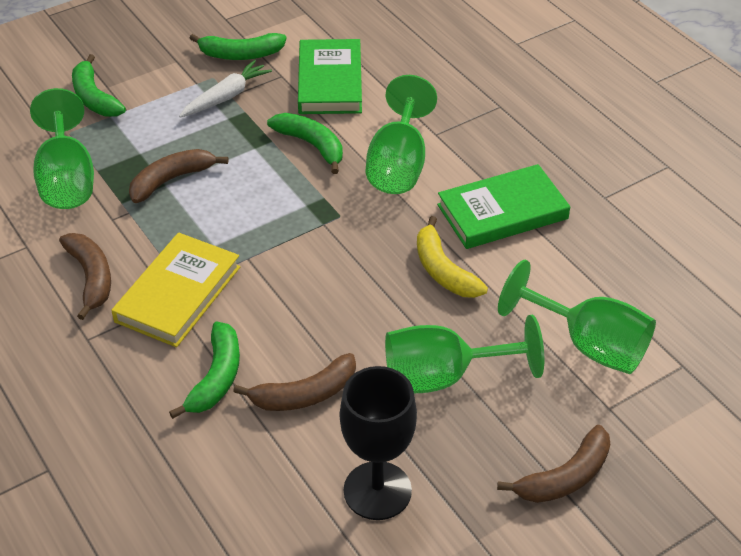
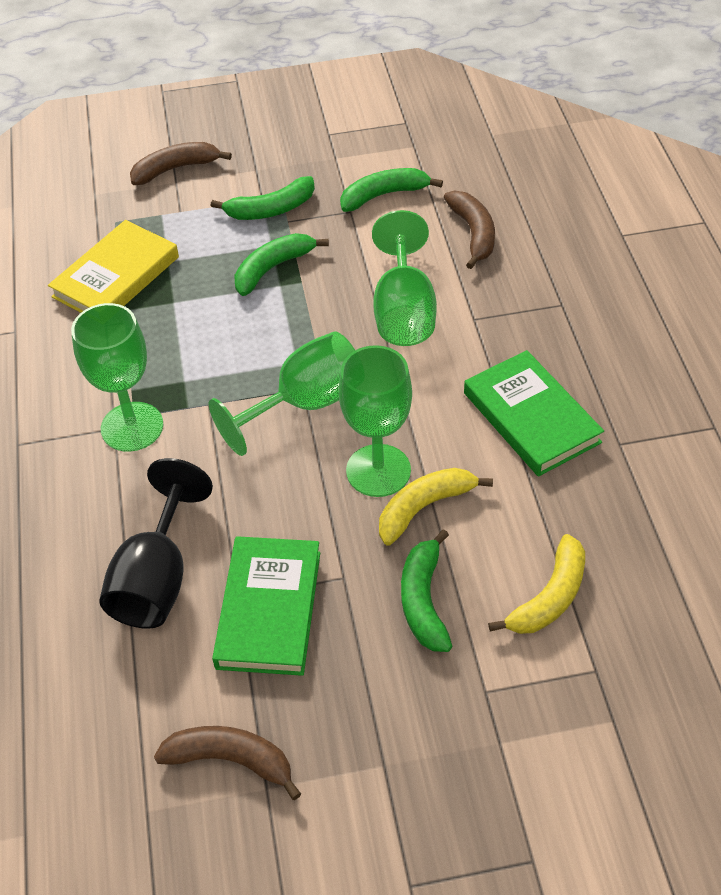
brown banana: 4 -> 3
white carrot: 1 -> 0
yellow banana: 1 -> 2

